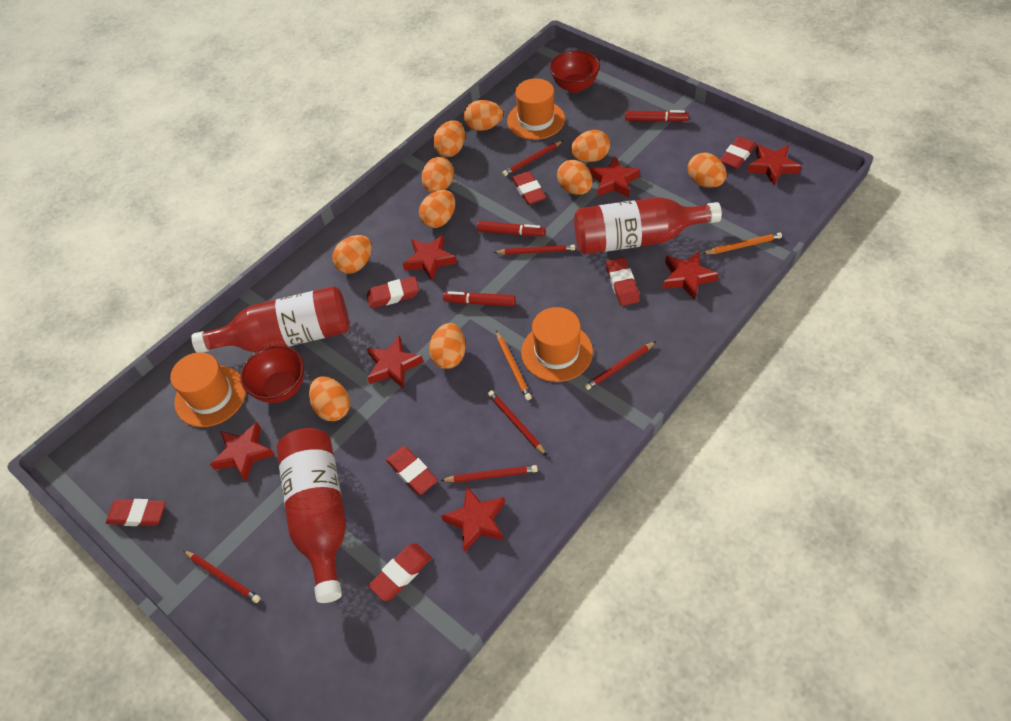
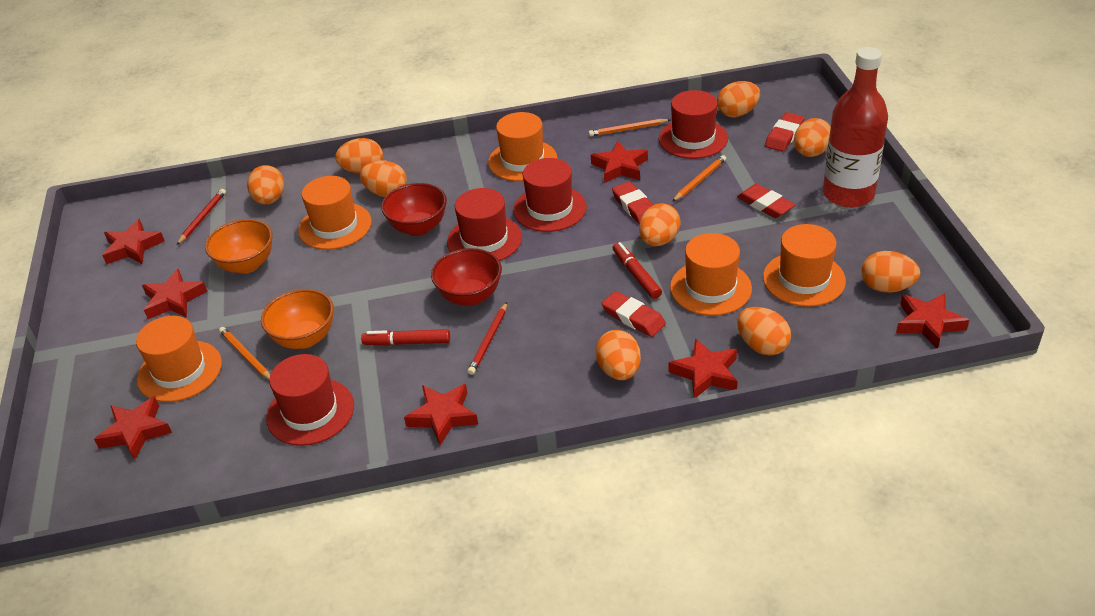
orange bowl: 0 -> 2
orange egg: 10 -> 9
orange hat: 3 -> 5
orange pencil: 2 -> 3
red bottle: 3 -> 1
red eraser: 7 -> 4
red hat: 0 -> 4
red marker: 3 -> 2
red pencil: 6 -> 2

